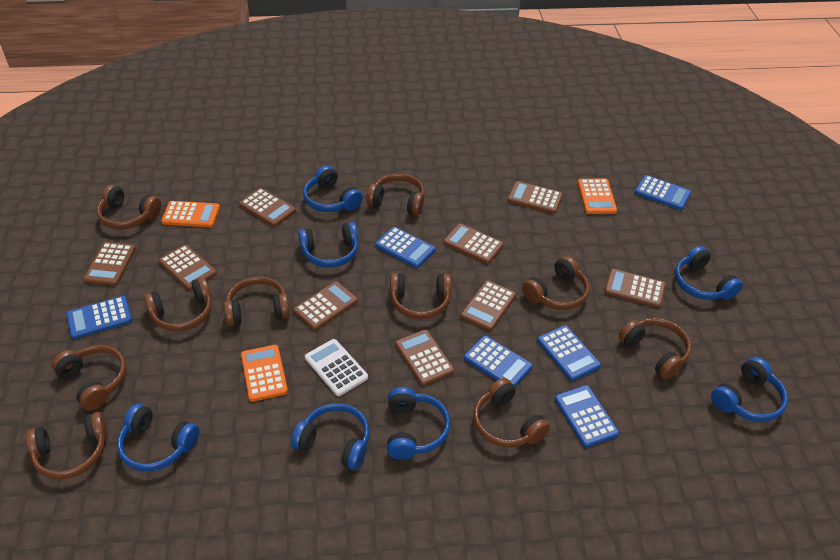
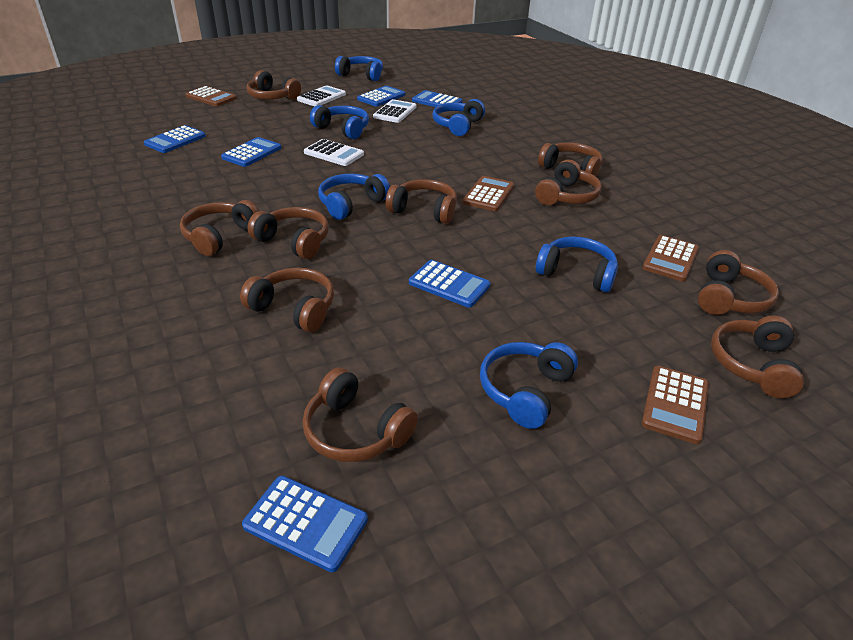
blue headphones: 7 -> 6
brown calculator: 9 -> 4
orange calculator: 3 -> 0
white calculator: 1 -> 3

